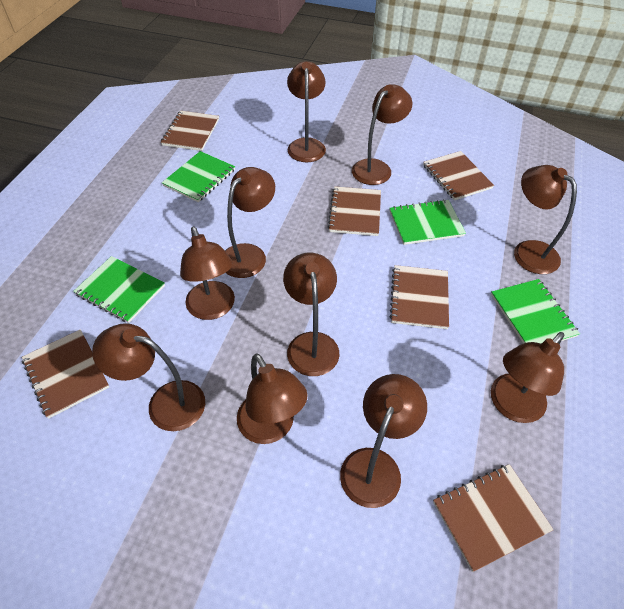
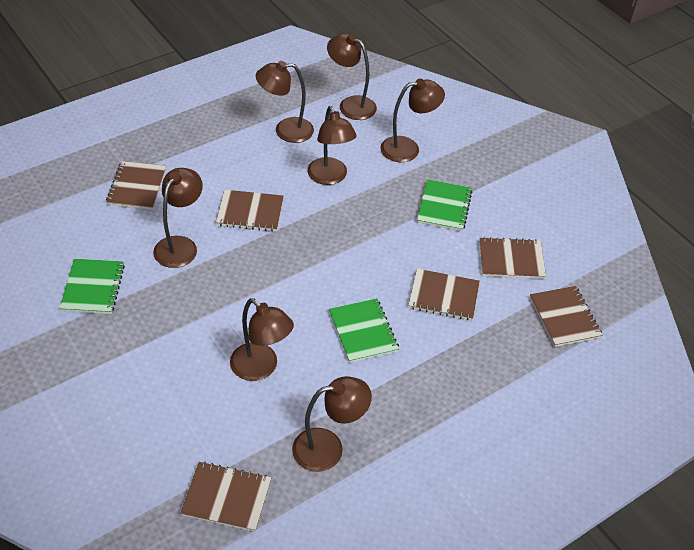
brown lamp: 10 -> 7
green notebook: 4 -> 3

